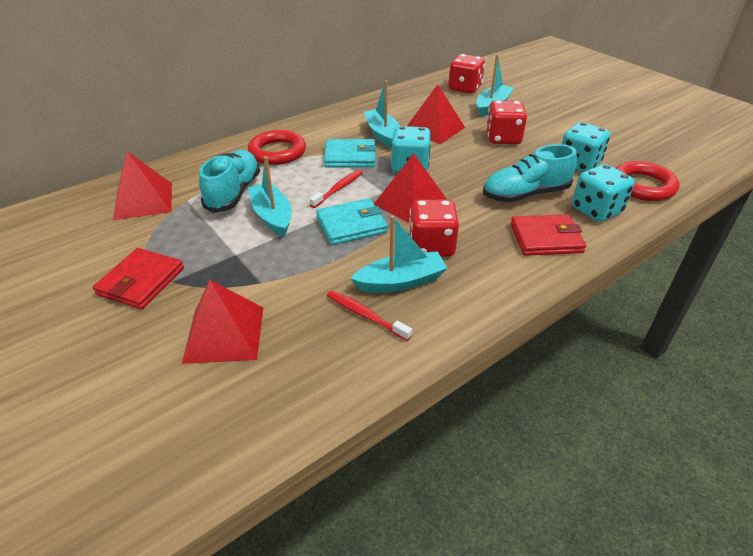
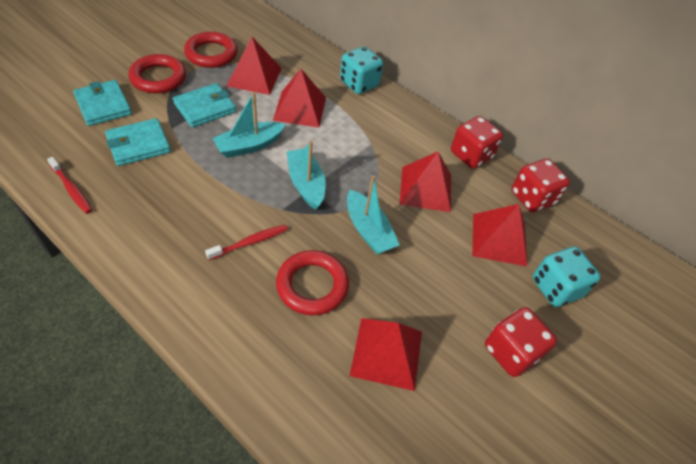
red pyramid: 4 -> 5
red ring: 2 -> 3
red wallet: 2 -> 0
turquoise boat: 4 -> 3
turquoise dice: 3 -> 2
turquoise shoe: 2 -> 0
turquoise wallet: 2 -> 3

